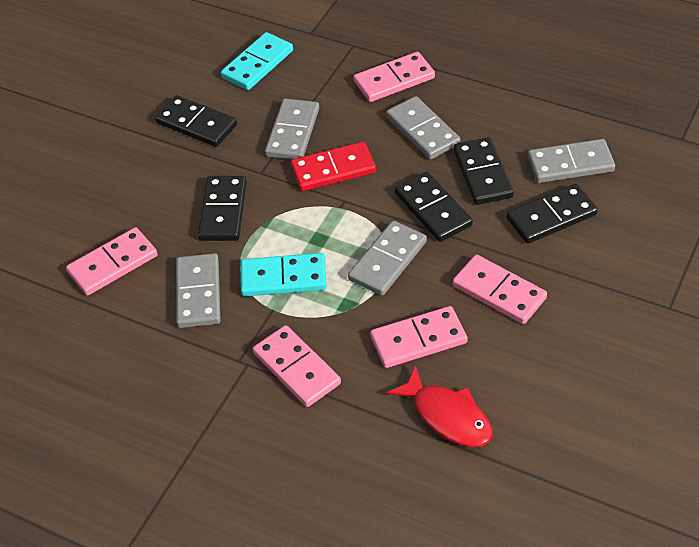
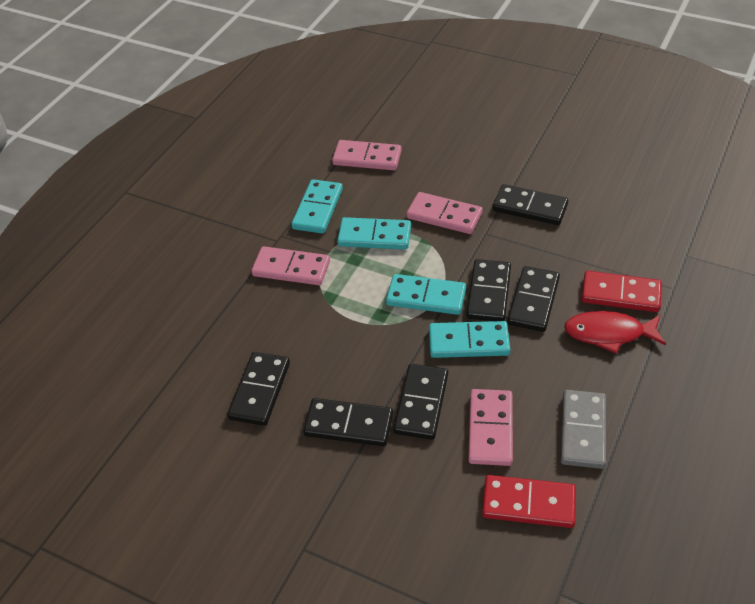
black domino: 5 -> 6
grey domino: 5 -> 1
pink domino: 5 -> 4
red domino: 1 -> 2
turquoise domino: 2 -> 4

